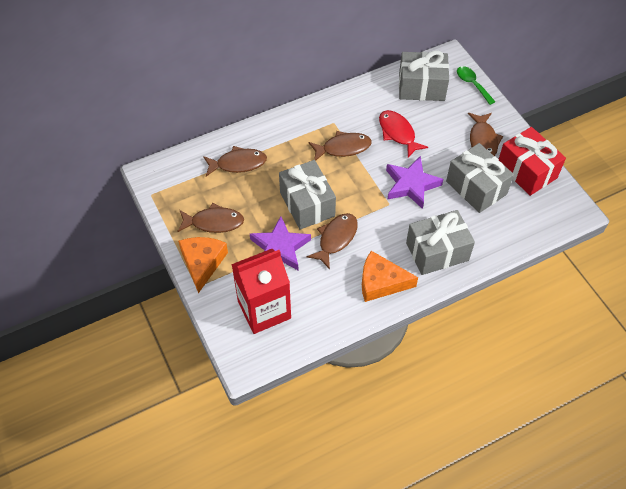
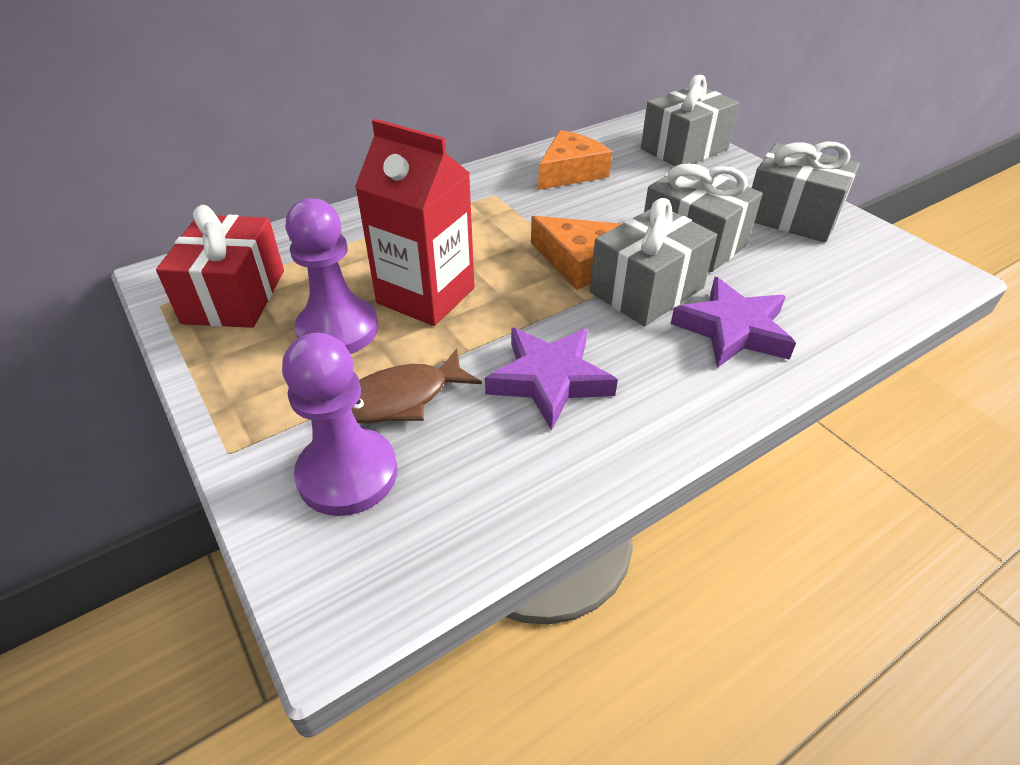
brown fish: 5 -> 1
green spoon: 1 -> 0
purple pawn: 0 -> 2
red fish: 1 -> 0

